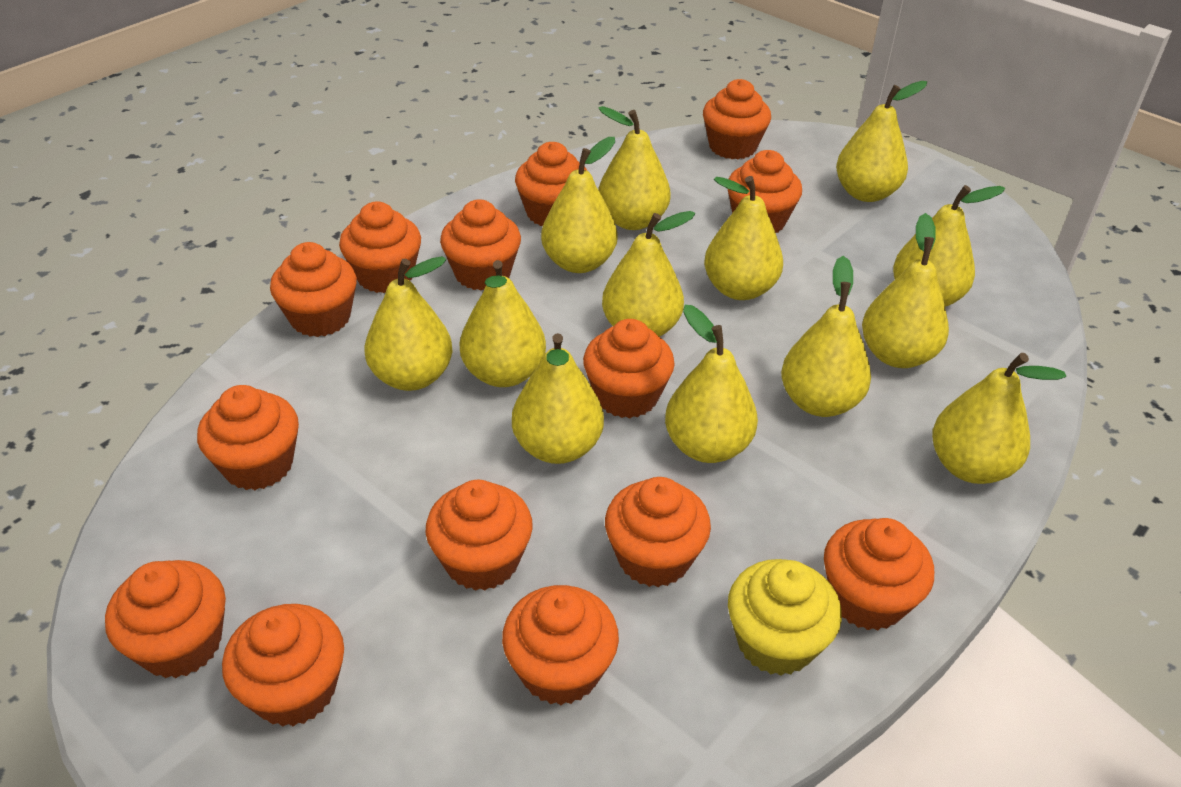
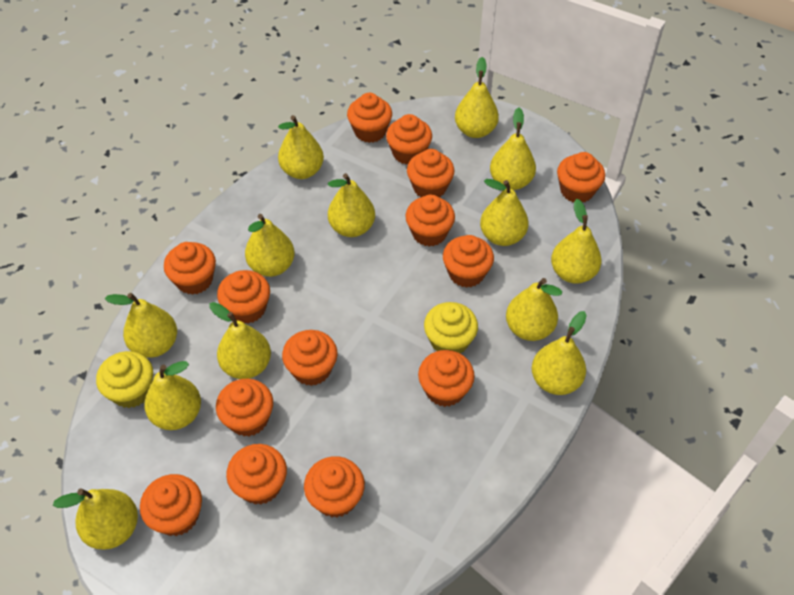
yellow cupcake: 1 -> 2

